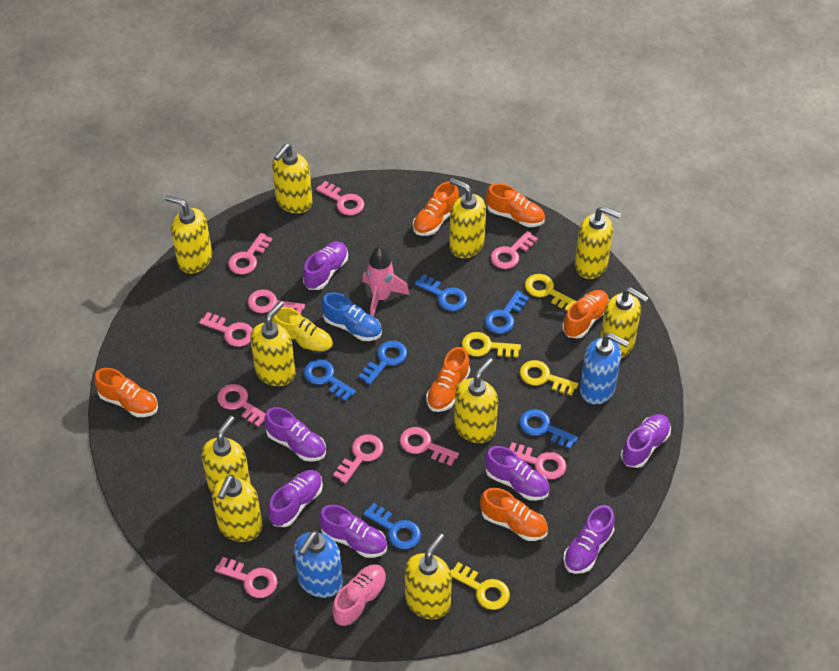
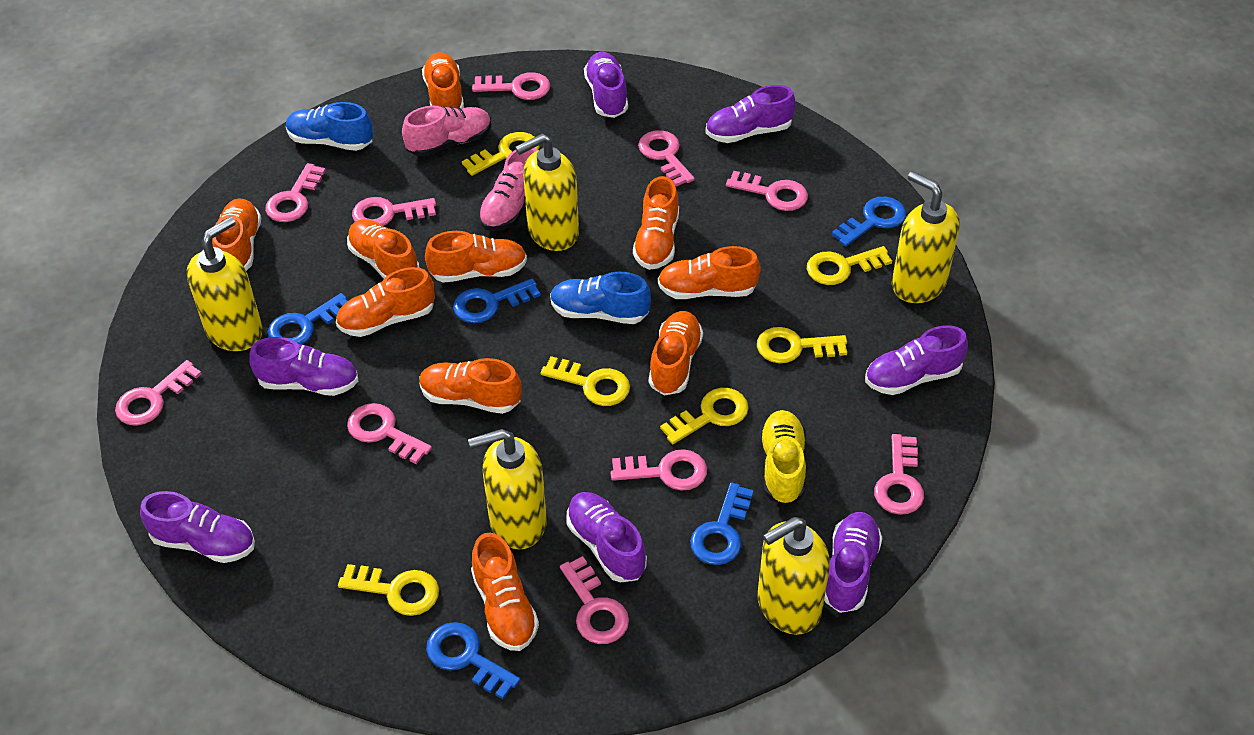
blue key: 6 -> 5
blue shoe: 1 -> 2
blue soap dispenser: 2 -> 0
orange shoe: 6 -> 10
pink rocket: 1 -> 0
pink shoe: 1 -> 2
yellow key: 4 -> 6
yellow soap dispenser: 10 -> 5

